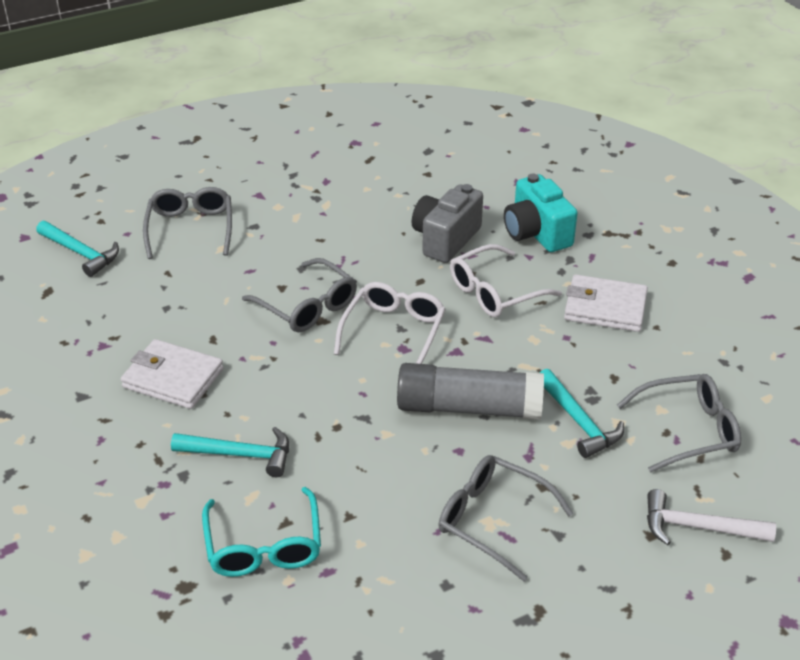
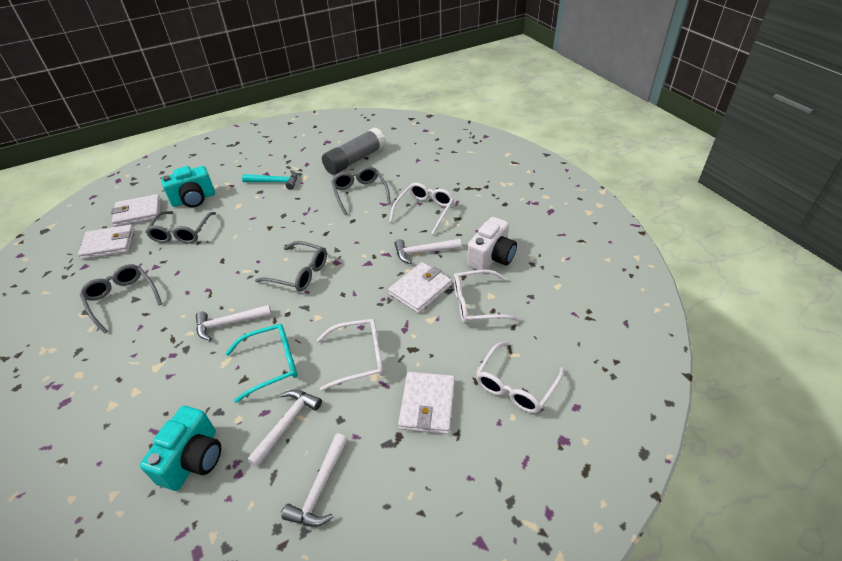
grey camera: 1 -> 0
turquoise camera: 1 -> 2
turquoise hammer: 3 -> 1
white camera: 0 -> 1
white glasses: 2 -> 4
white hammer: 1 -> 4
white wallet: 2 -> 4

